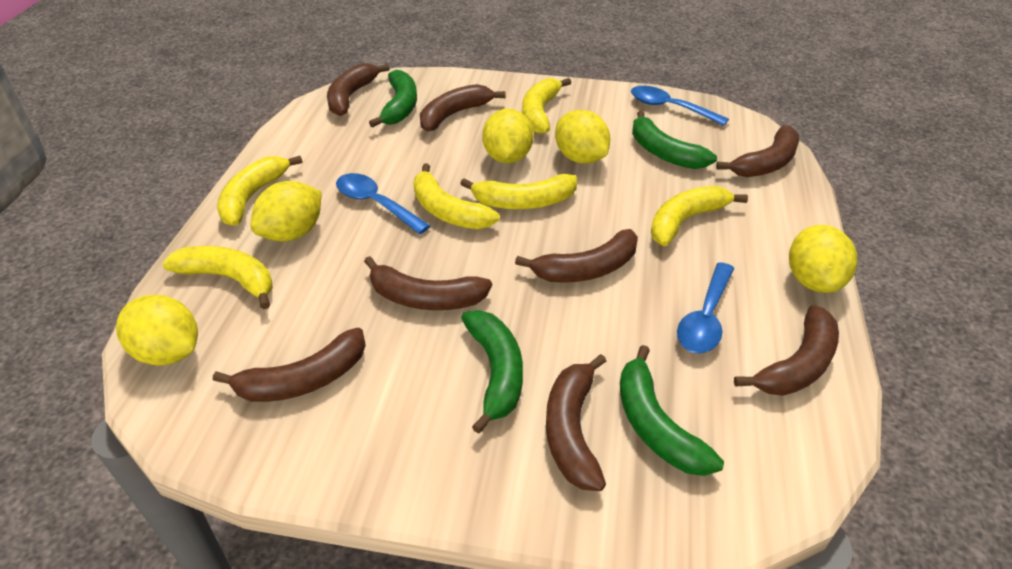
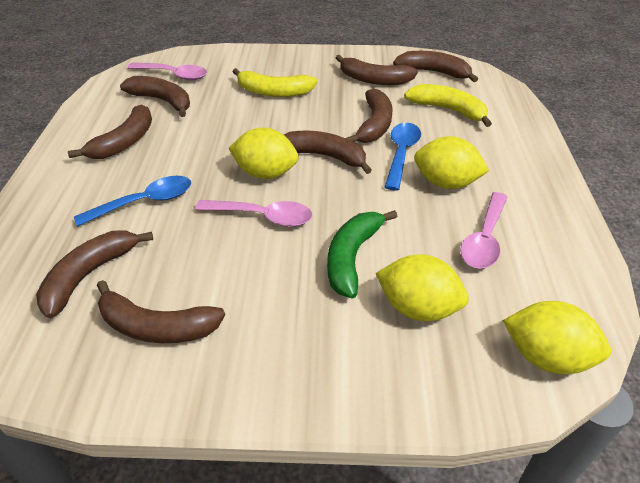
blue spoon: 3 -> 2
green banana: 4 -> 1
pink spoon: 0 -> 3
yellow banana: 6 -> 2
yellow lemon: 5 -> 4

